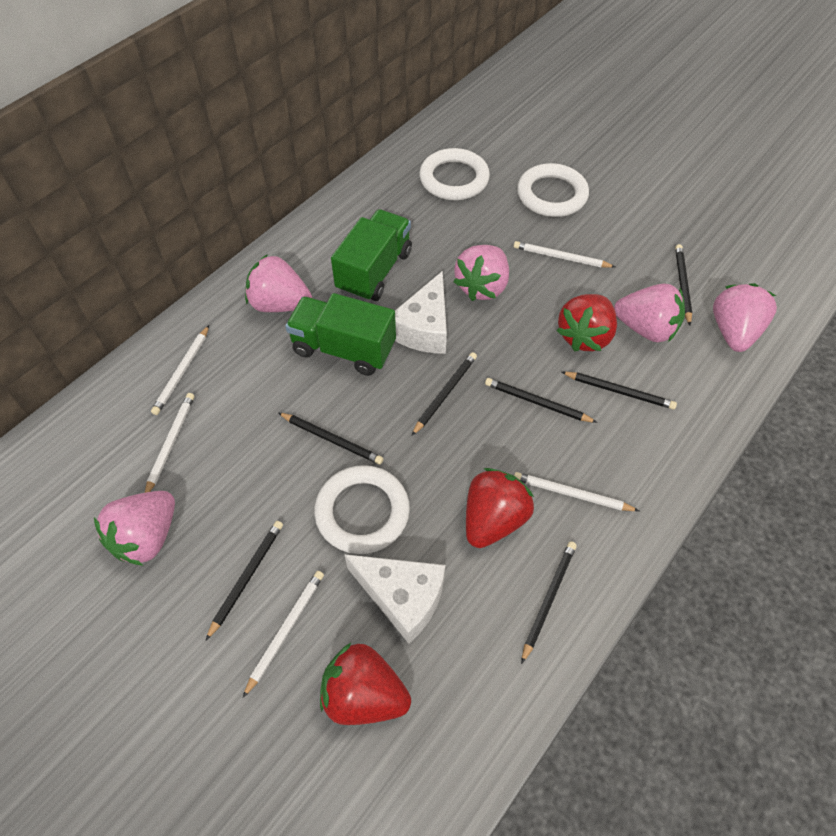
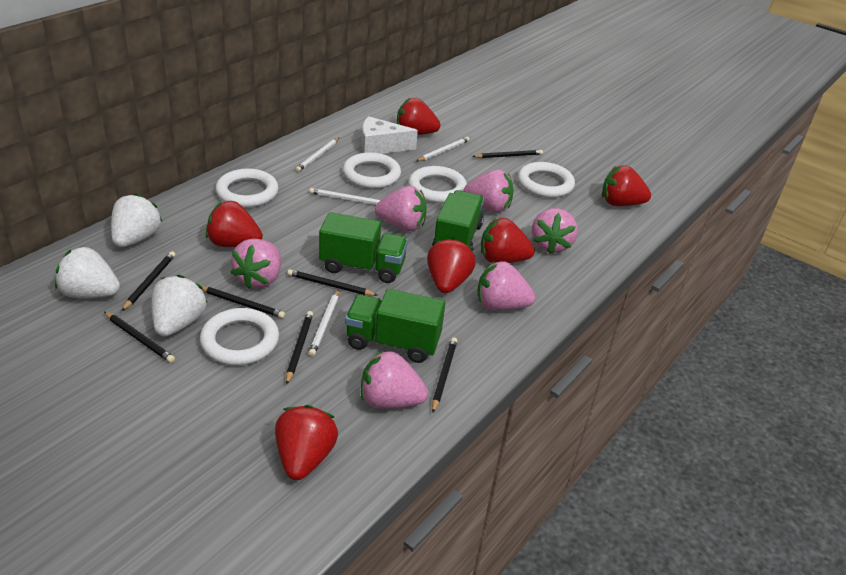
green truck: 2 -> 3
pink strawberry: 5 -> 6
red strawberry: 3 -> 6
white cheese: 2 -> 1
white pencil: 5 -> 4
white ring: 3 -> 5
white strawberry: 0 -> 3

